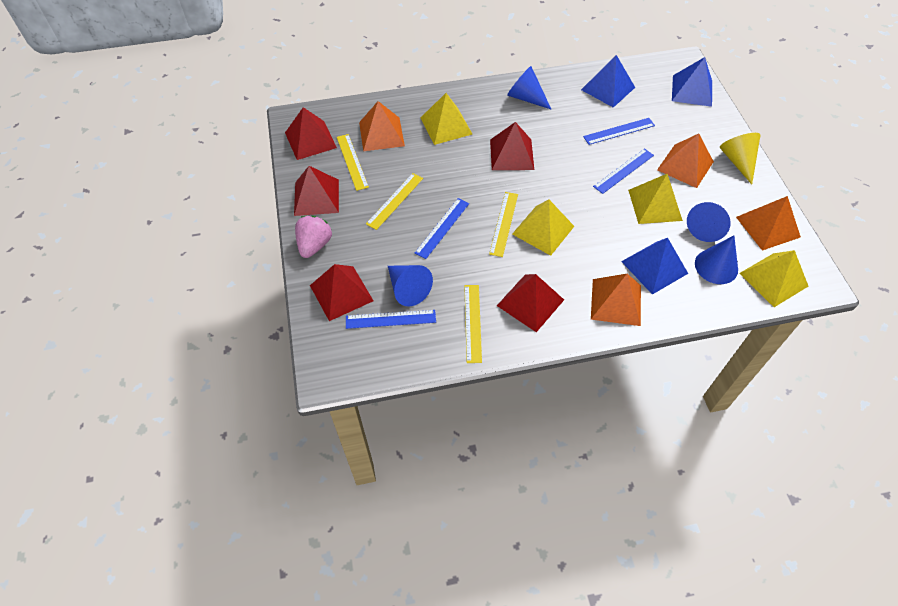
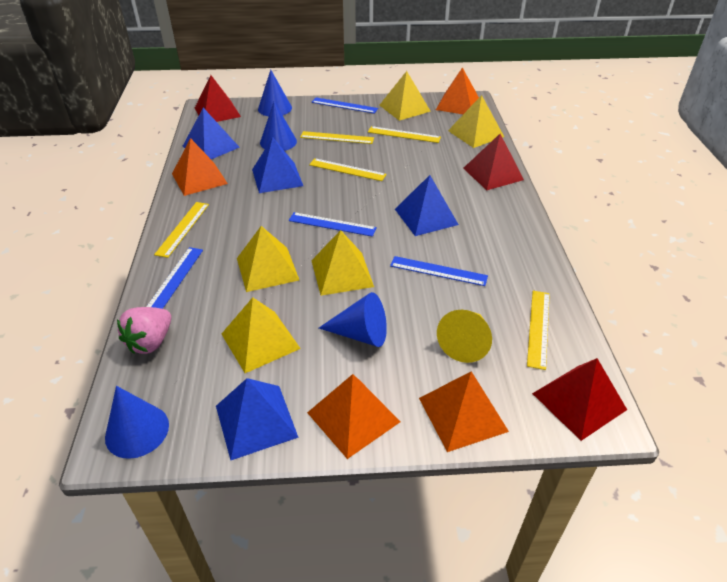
blue pyramid: 3 -> 4
red pyramid: 5 -> 3
yellow pyramid: 4 -> 5
yellow ruler: 4 -> 5

